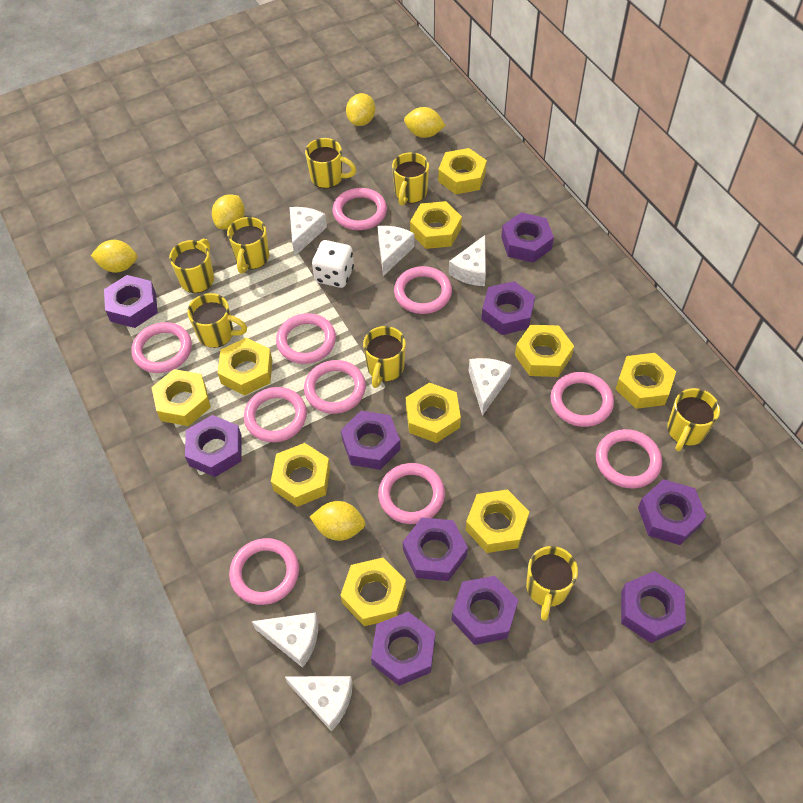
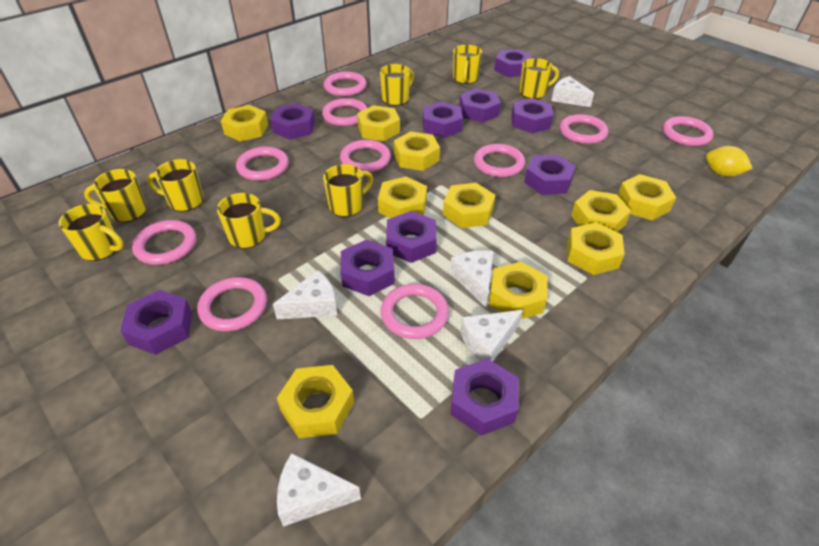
white cheese: 6 -> 5
white dice: 1 -> 0
yellow lemon: 5 -> 1

